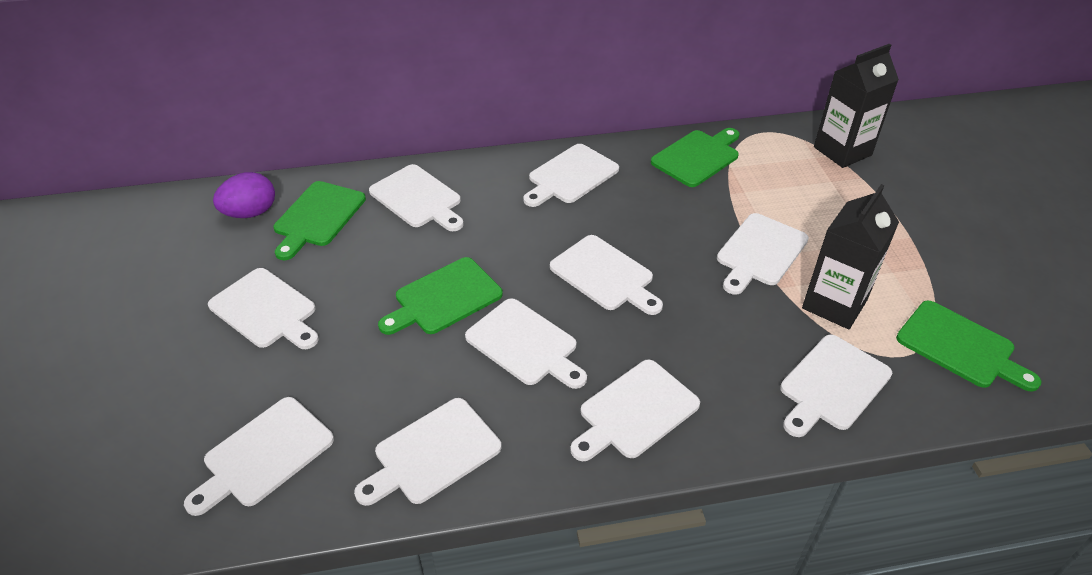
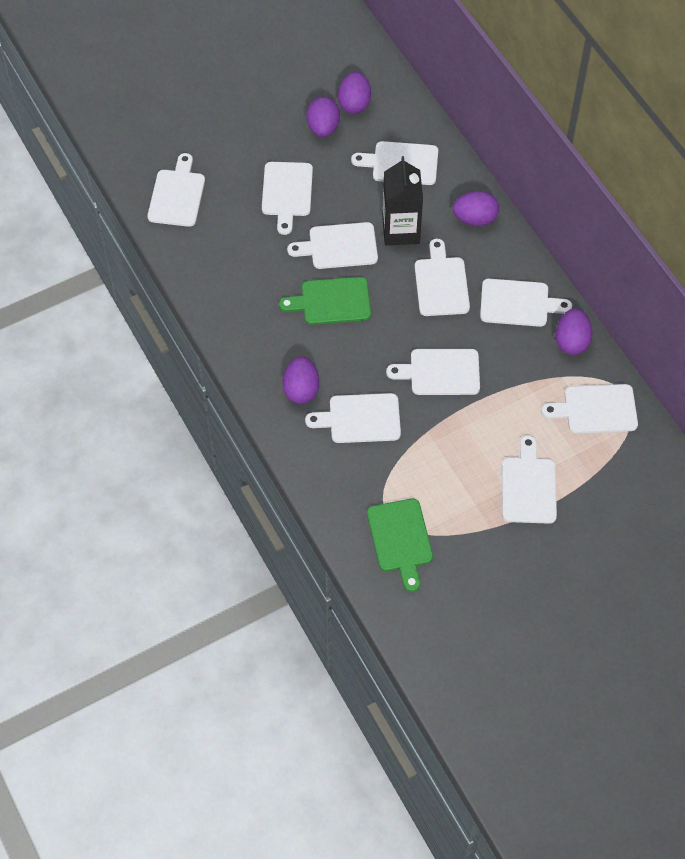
black carton: 2 -> 1
green cutting board: 4 -> 2
purple egg: 1 -> 5

